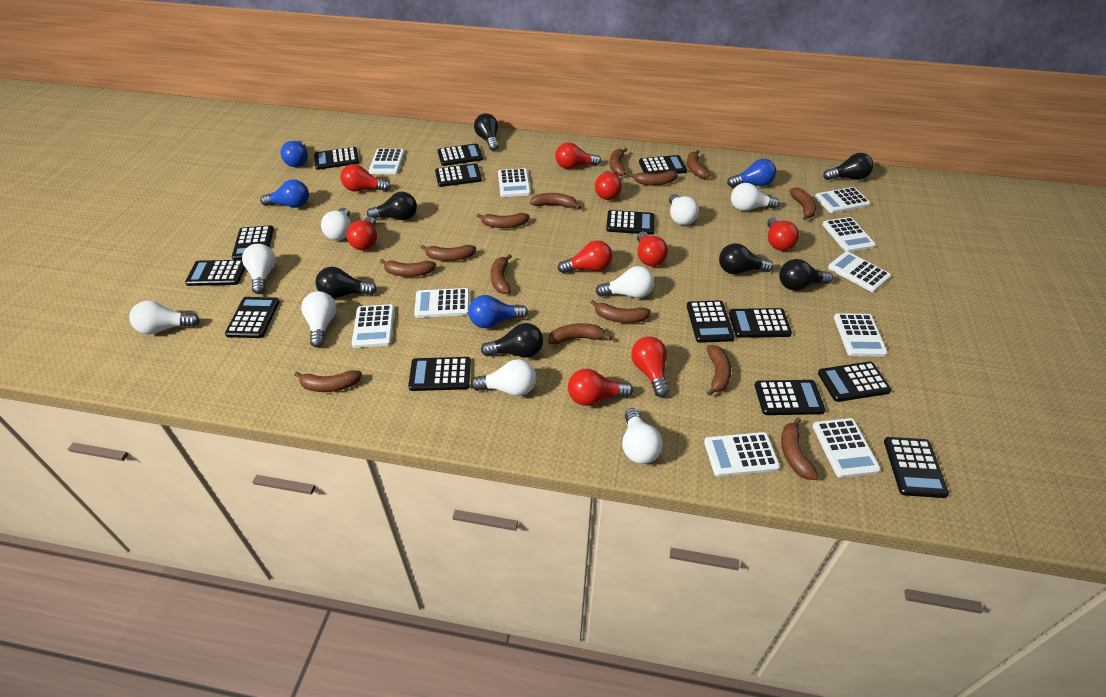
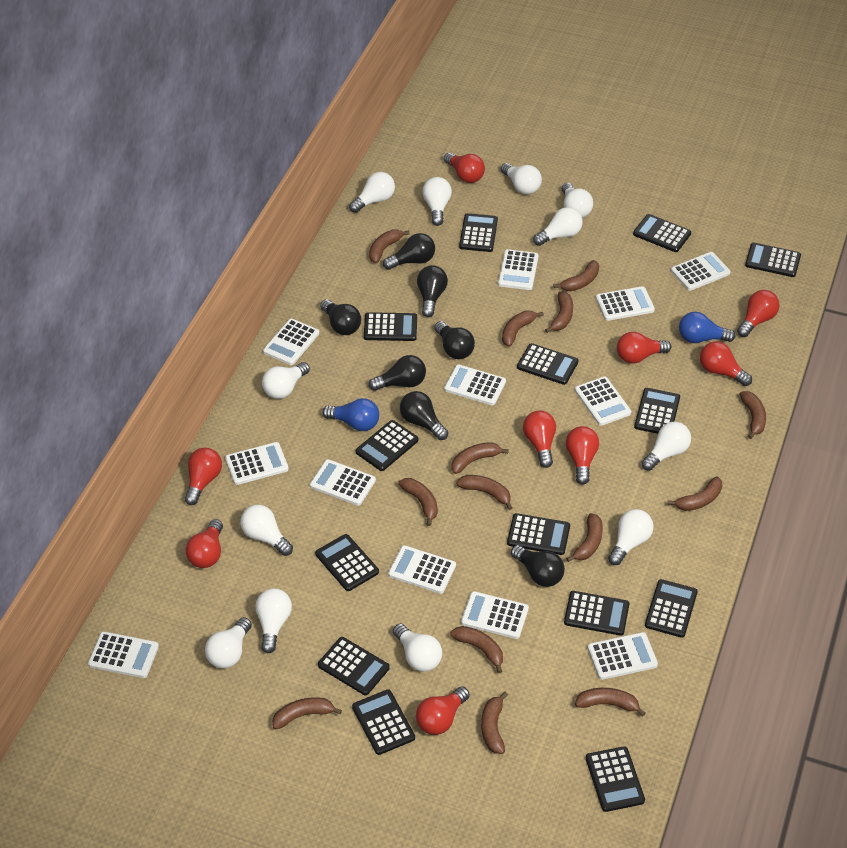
blue light bulb: 4 -> 2
white calculator: 10 -> 12
white light bulb: 9 -> 12

